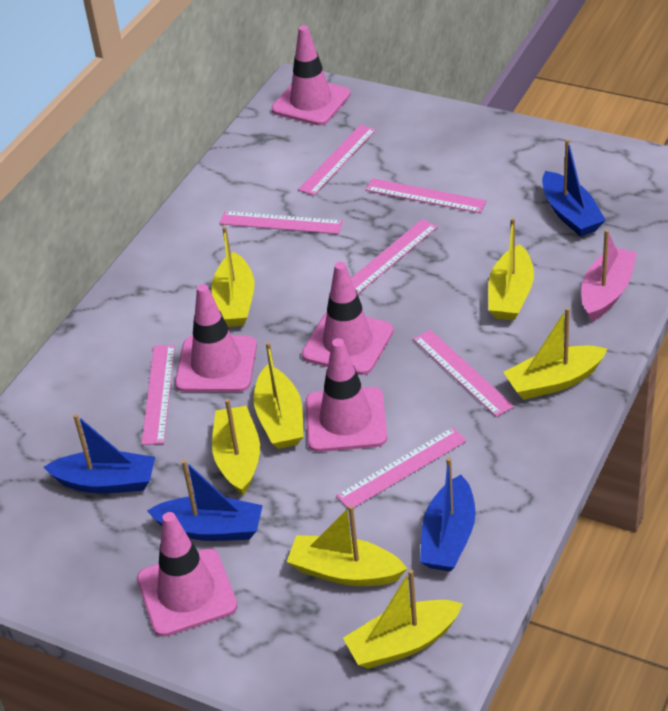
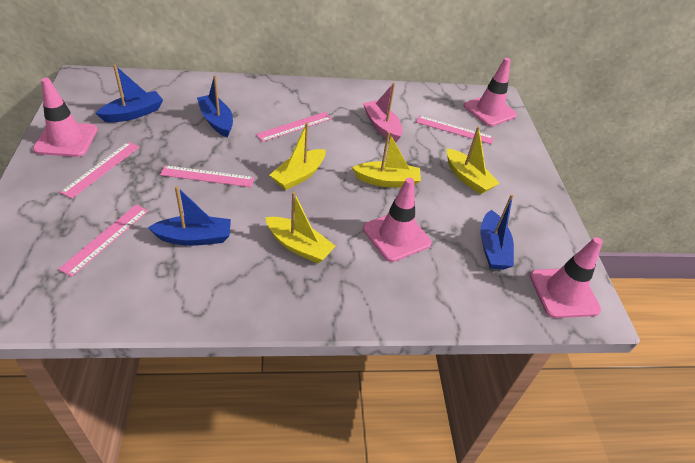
pink ruler: 7 -> 5
pink traffic cone: 5 -> 4
yellow boat: 7 -> 4

